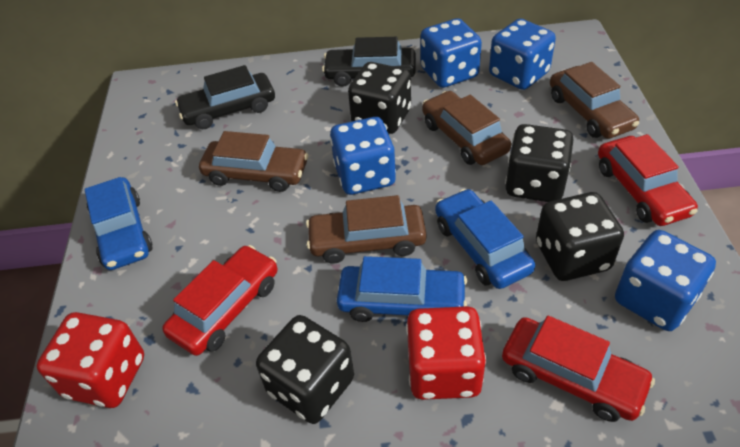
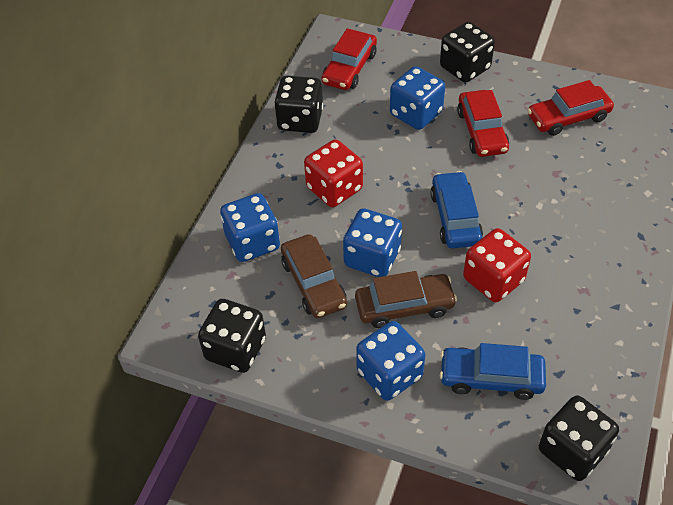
black car: 2 -> 0
blue car: 3 -> 2
brown car: 4 -> 2

